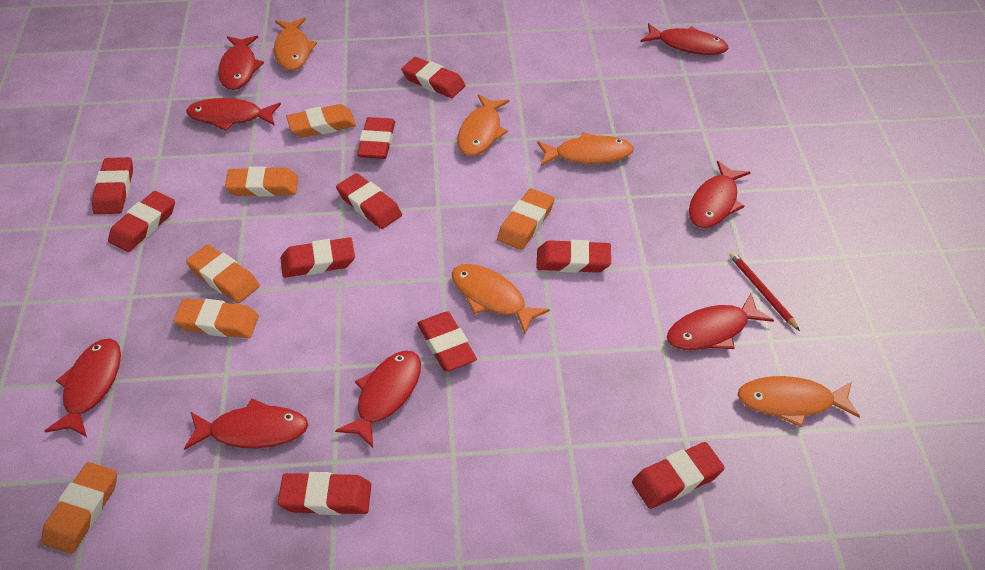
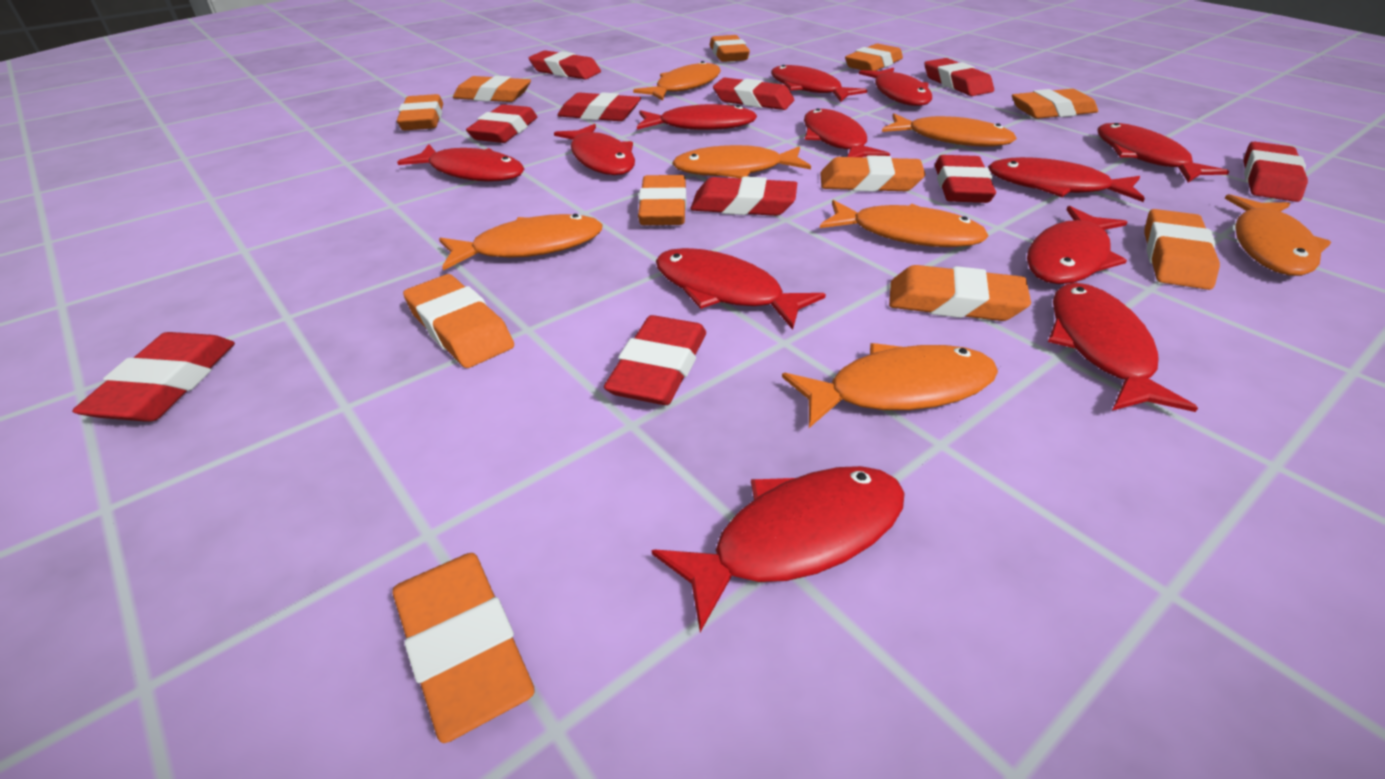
orange eraser: 6 -> 11
orange fish: 5 -> 7
red fish: 8 -> 12
red pencil: 1 -> 0

